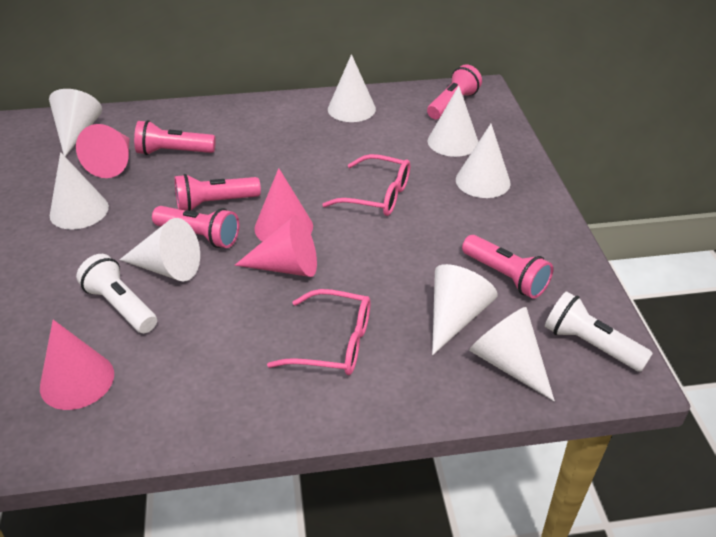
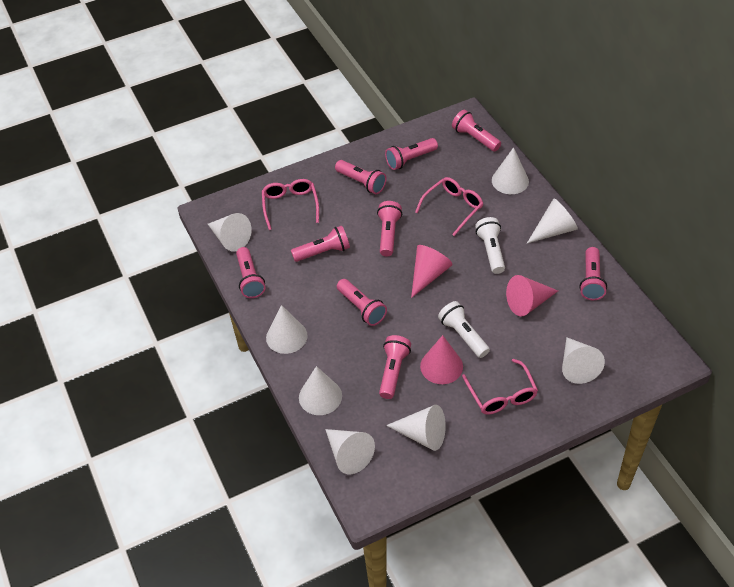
pink cone: 4 -> 3
pink flashlight: 5 -> 9
pink glasses: 2 -> 3

